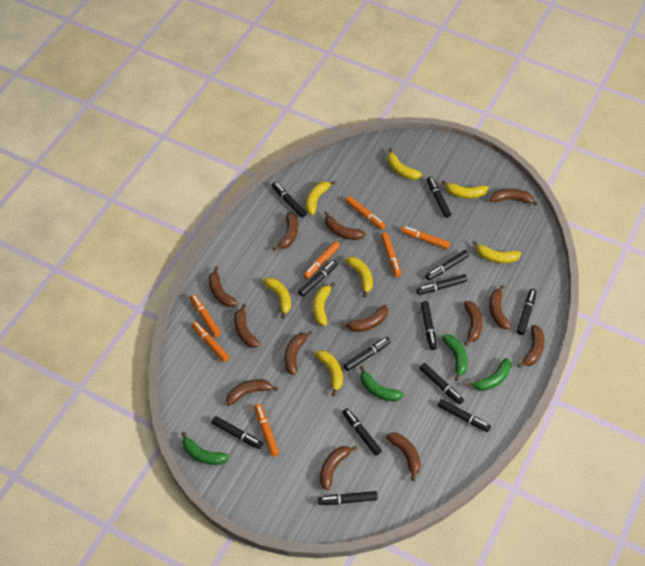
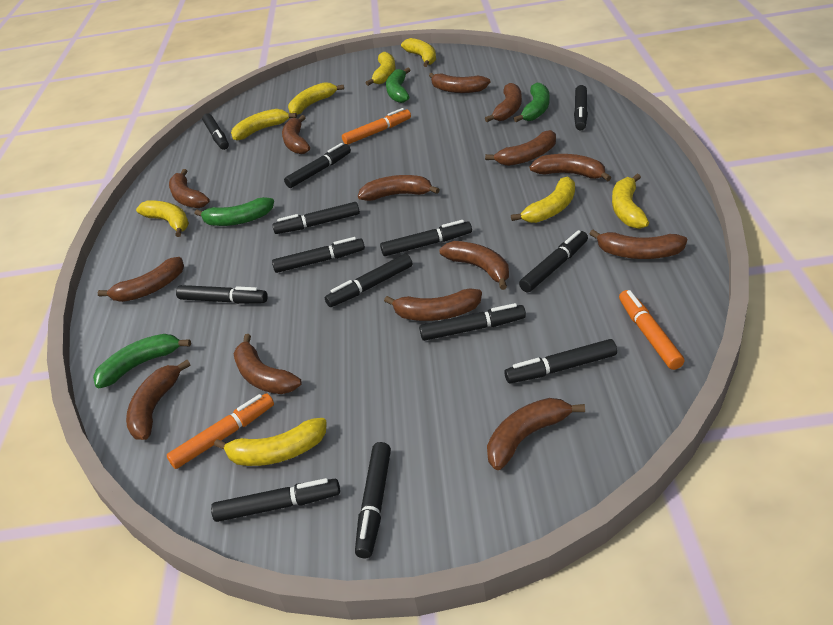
brown banana: 13 -> 14
orange marker: 7 -> 3

